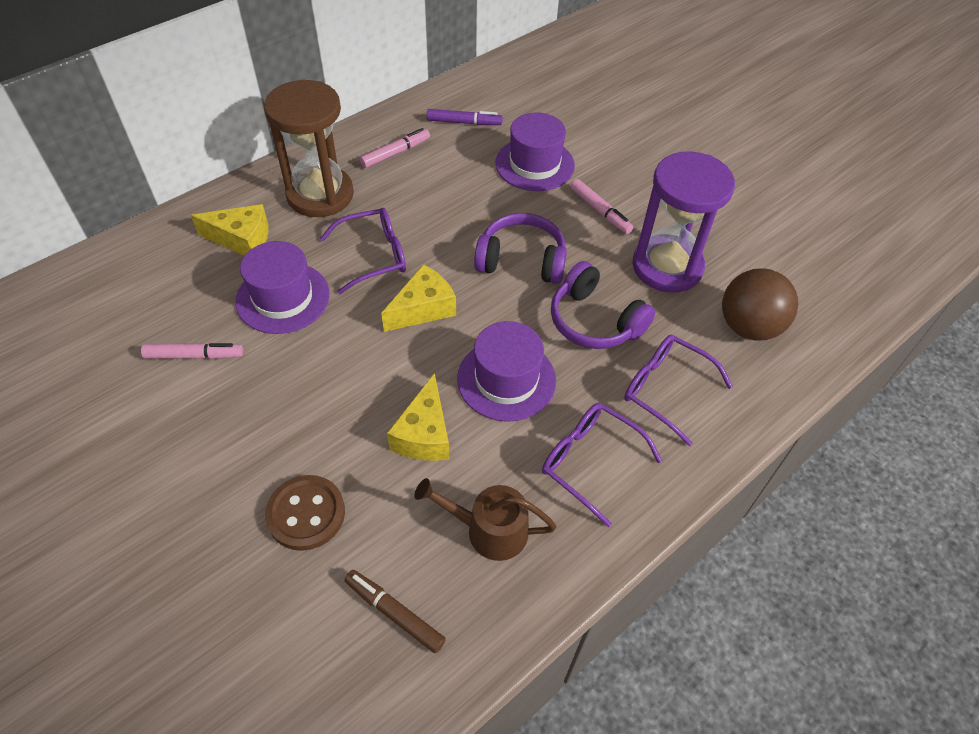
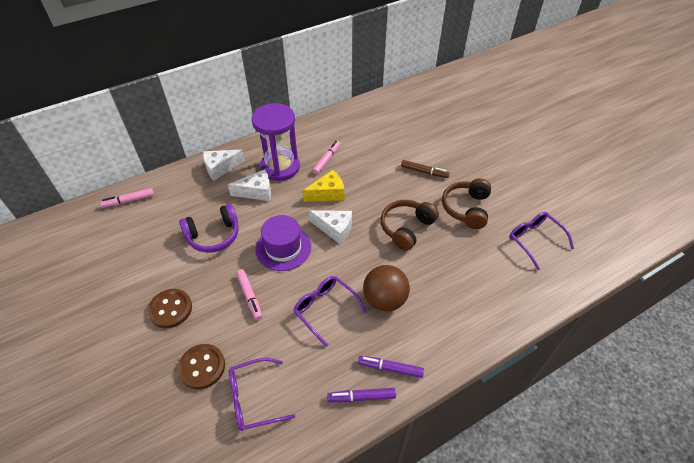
brown button: 1 -> 2
brown headphones: 0 -> 2
brown hourglass: 1 -> 0
brown watering can: 1 -> 0
purple hat: 3 -> 1
purple headphones: 2 -> 1
purple marker: 1 -> 2
white cheese: 0 -> 3
yellow cheese: 3 -> 1

